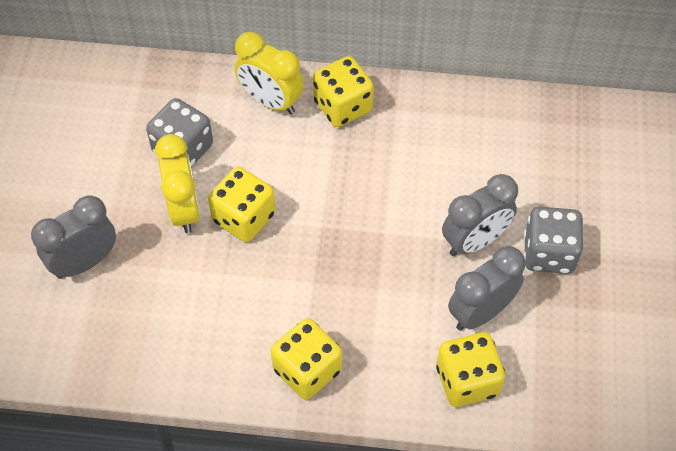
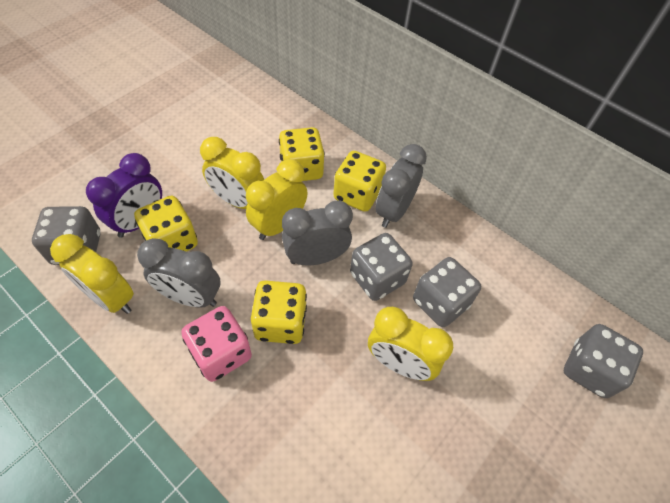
grey dice: 2 -> 4
pink dice: 0 -> 1
purple clock: 0 -> 1
yellow clock: 2 -> 4

